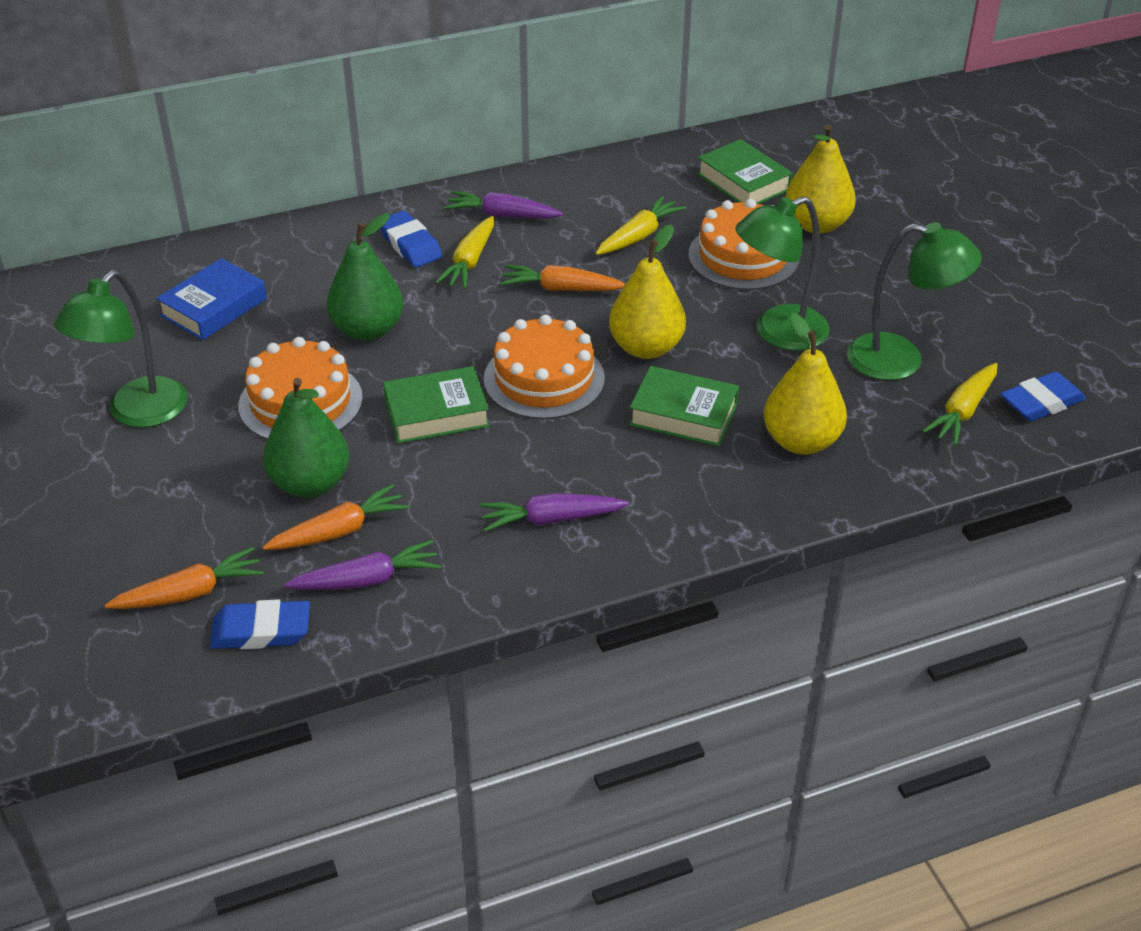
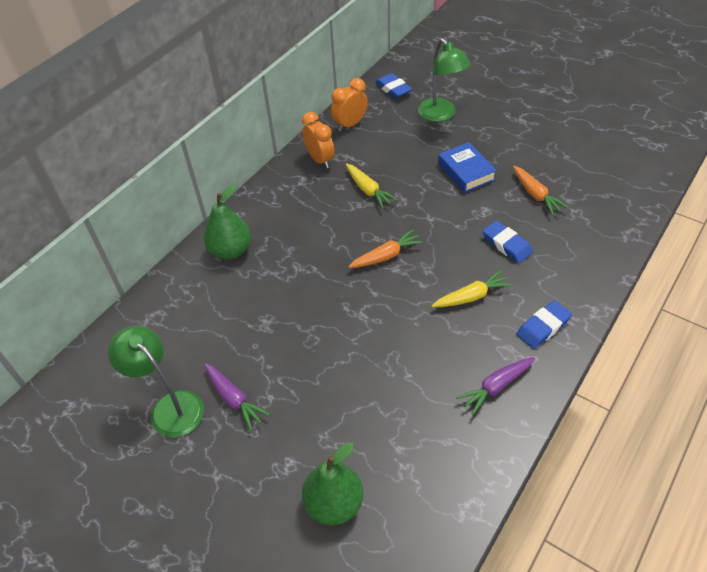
green book: 3 -> 0
green lamp: 3 -> 2
orange cake: 3 -> 0
orange carrot: 3 -> 2
orange clock: 0 -> 2
purple carrot: 3 -> 2
yellow carrot: 3 -> 2
yellow pear: 3 -> 0

